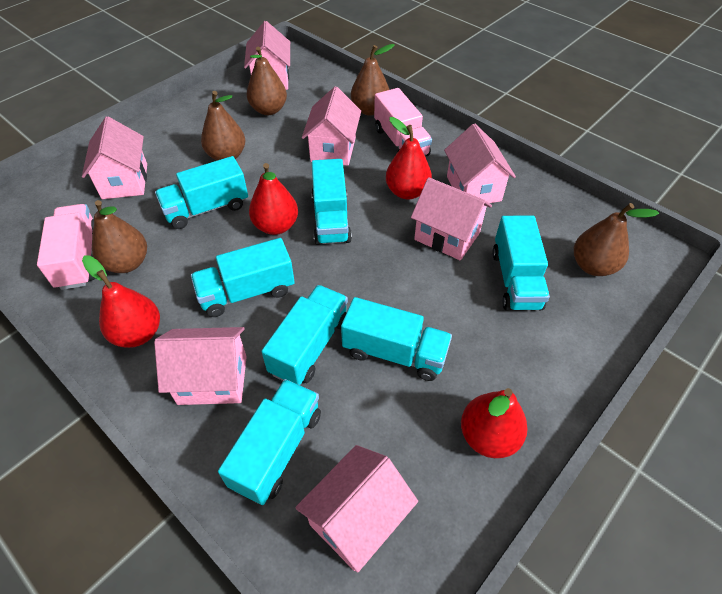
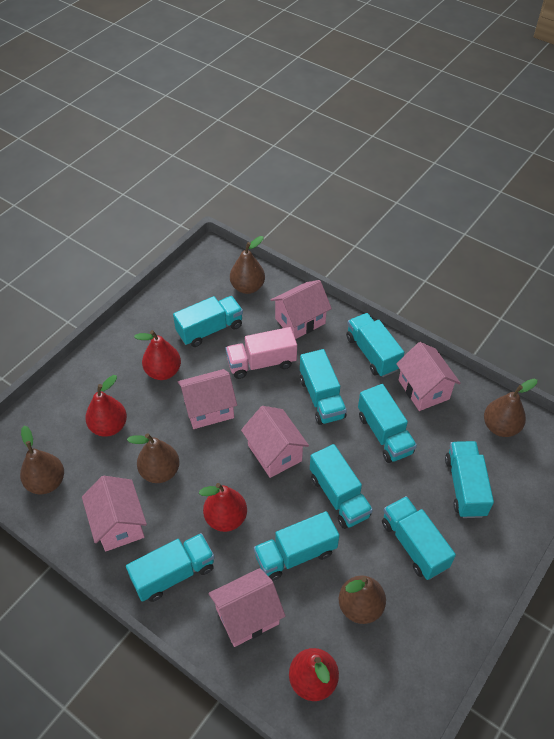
pink house: 7 -> 6
pink truck: 2 -> 1
turquoise truck: 7 -> 9

